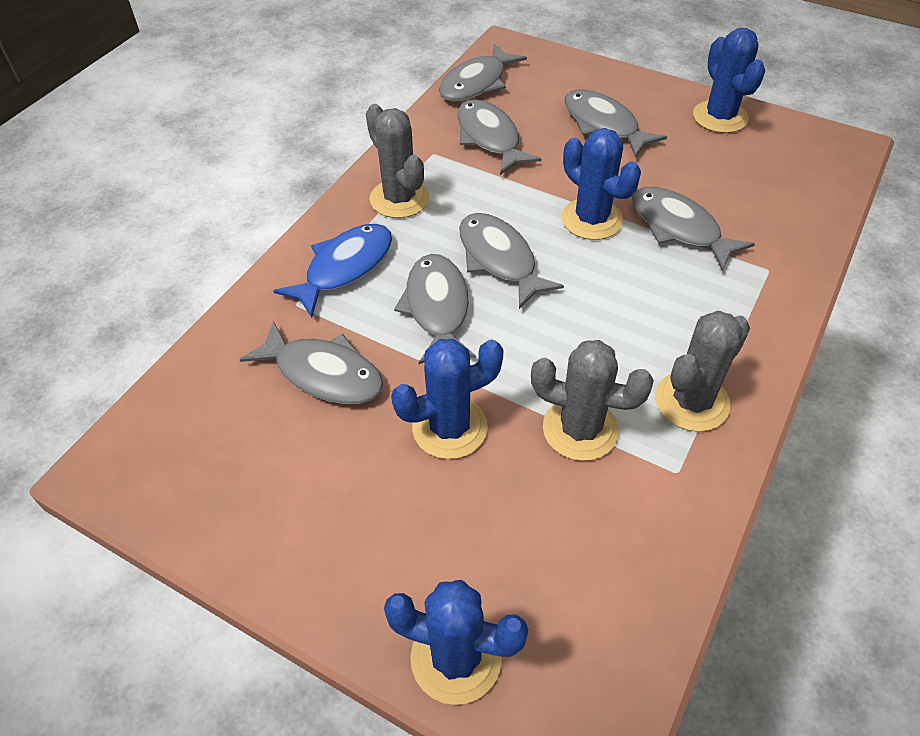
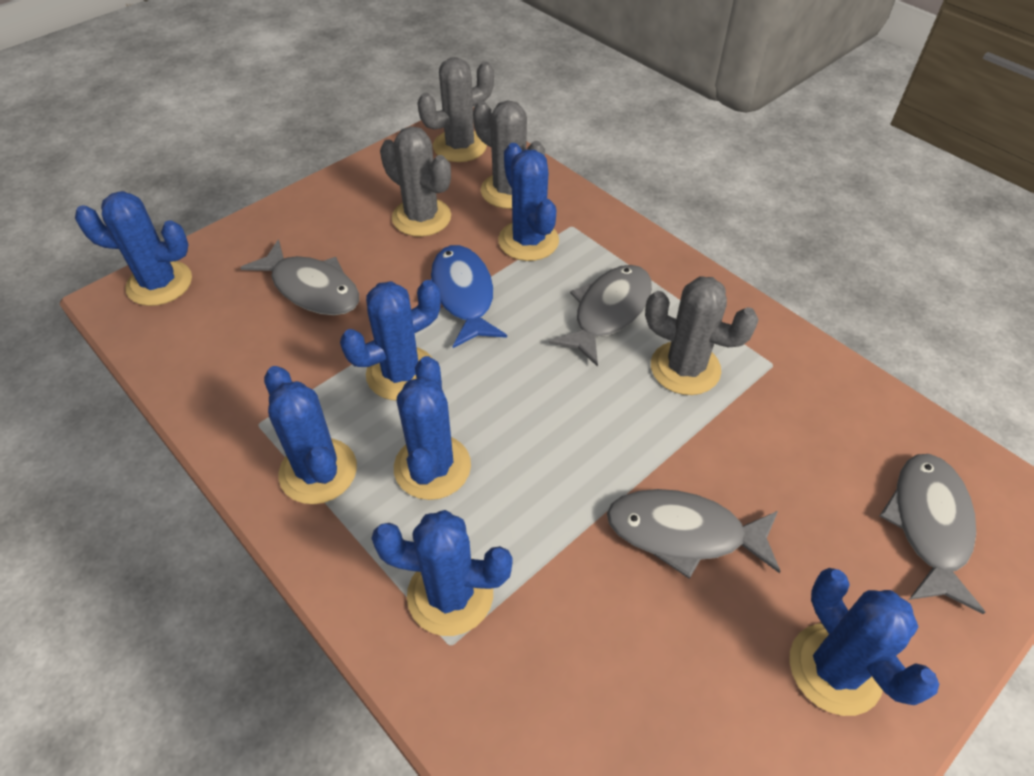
blue cactus: 4 -> 7
grey cactus: 3 -> 4
grey fish: 7 -> 4

